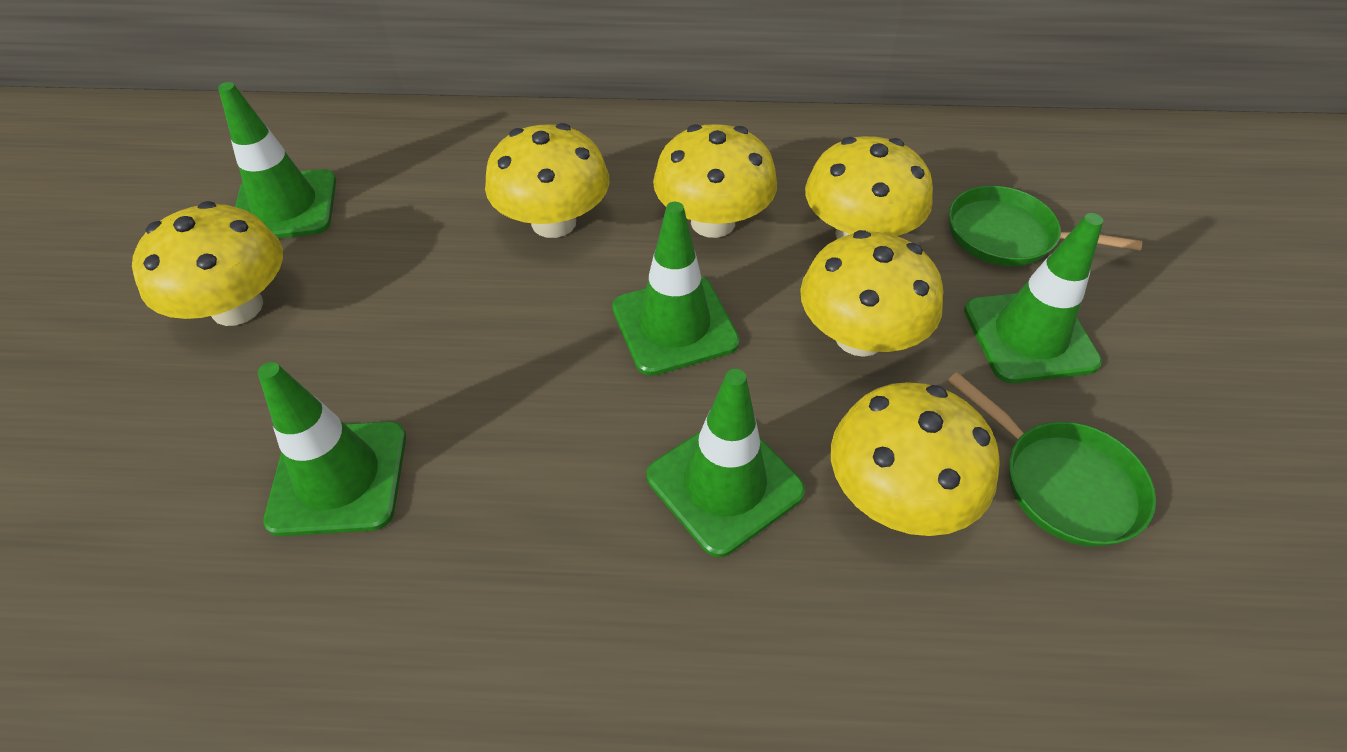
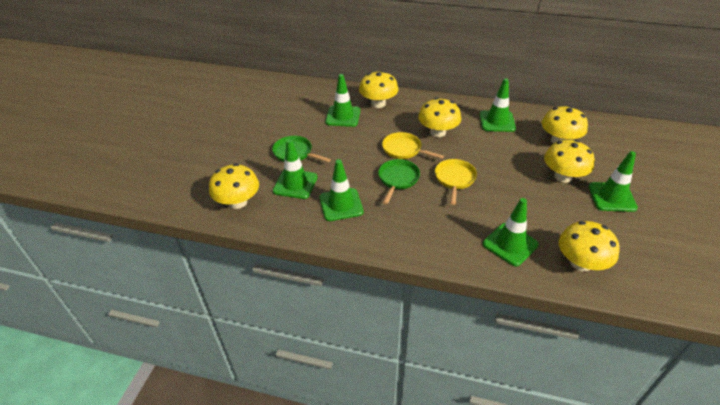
green traffic cone: 5 -> 6
yellow pan: 0 -> 2

